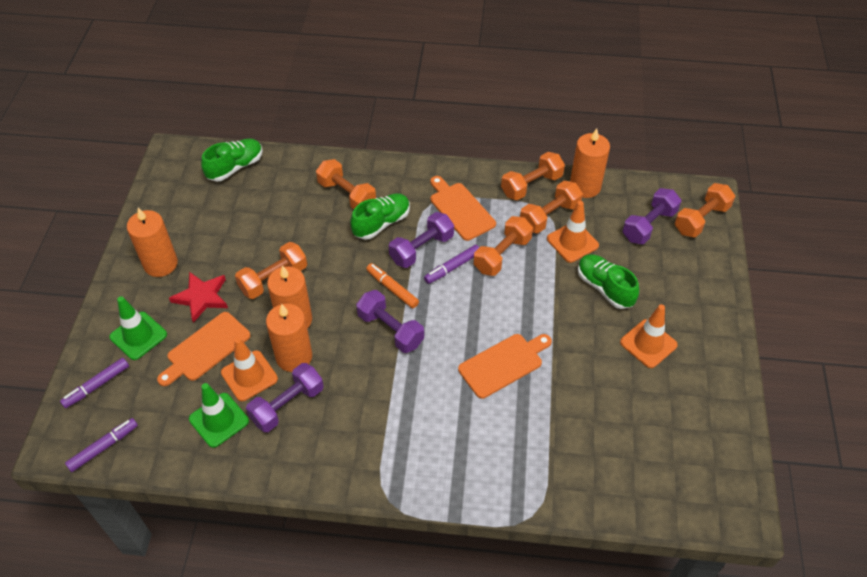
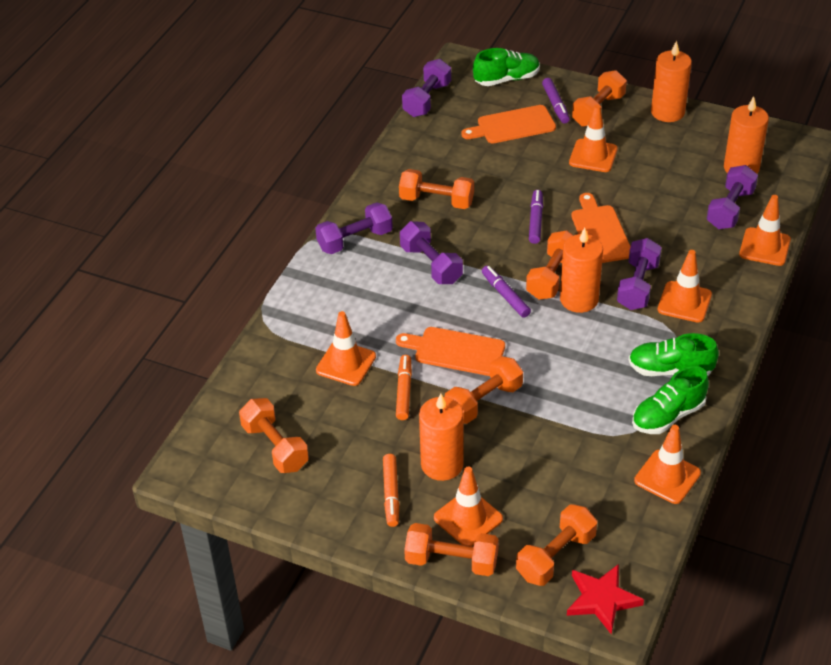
green traffic cone: 2 -> 0
orange dumbbell: 6 -> 7
orange marker: 1 -> 2
orange traffic cone: 3 -> 6
purple dumbbell: 4 -> 5

